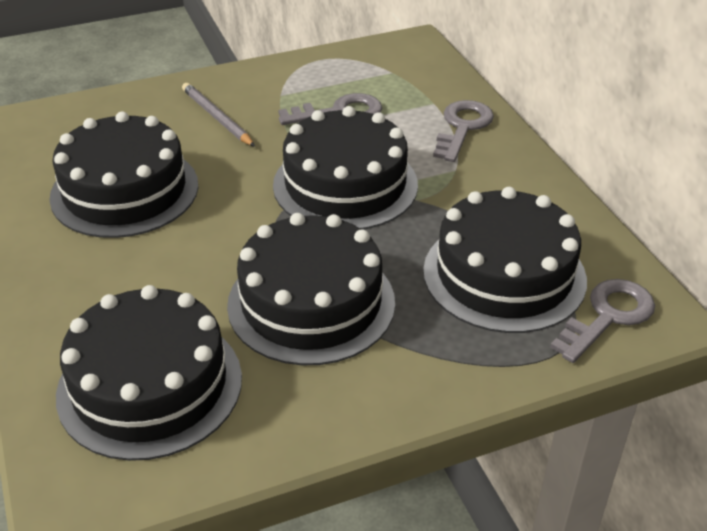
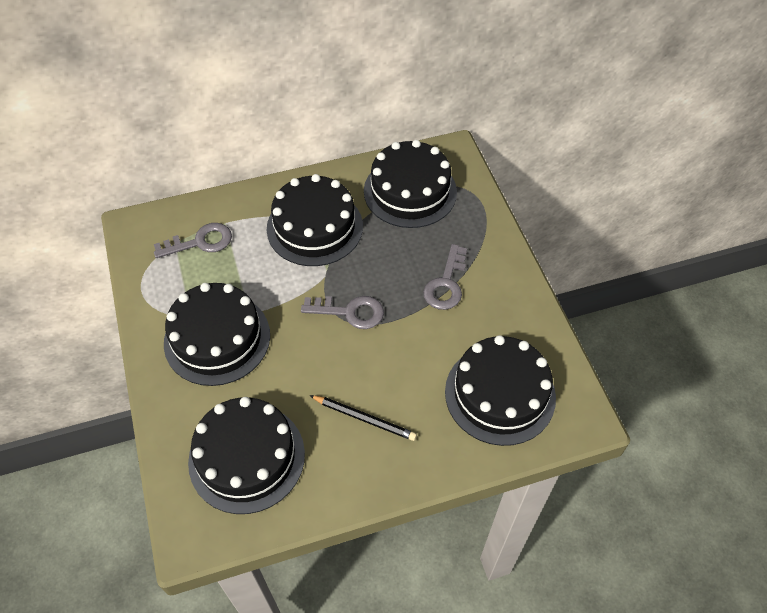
black pencil: 0 -> 1
grey pencil: 1 -> 0

